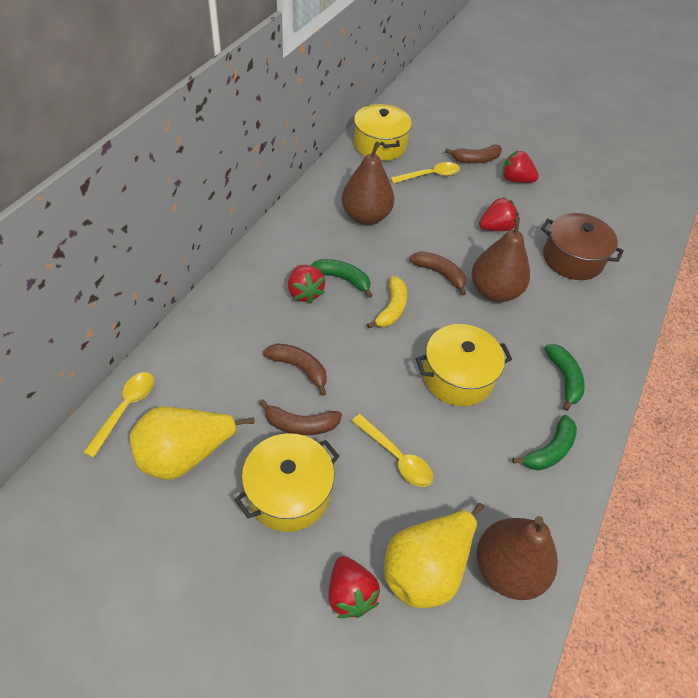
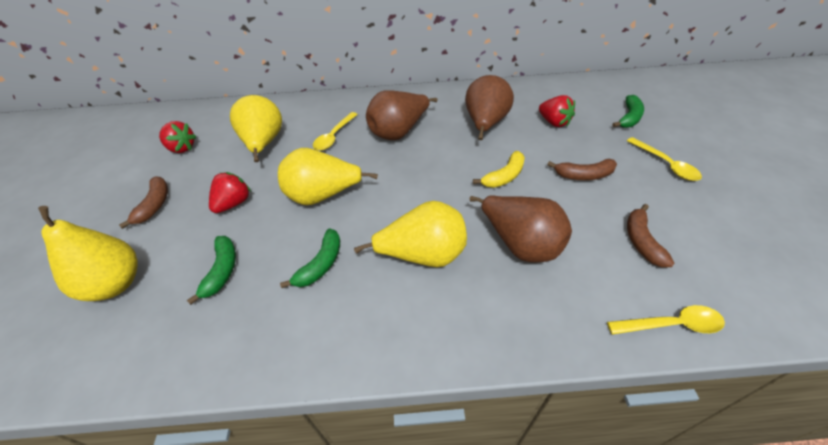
brown banana: 4 -> 3
brown pot: 1 -> 0
red strawberry: 4 -> 3
yellow pear: 2 -> 4
yellow pot: 3 -> 0

